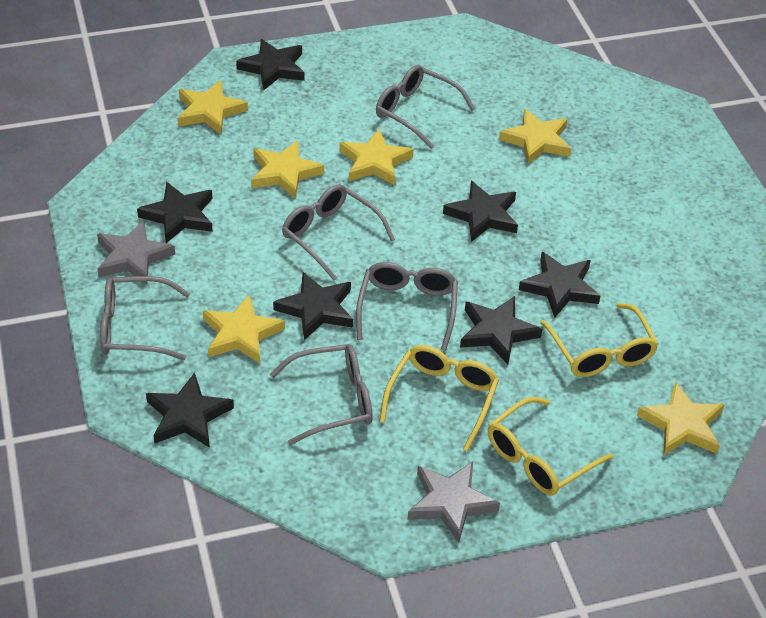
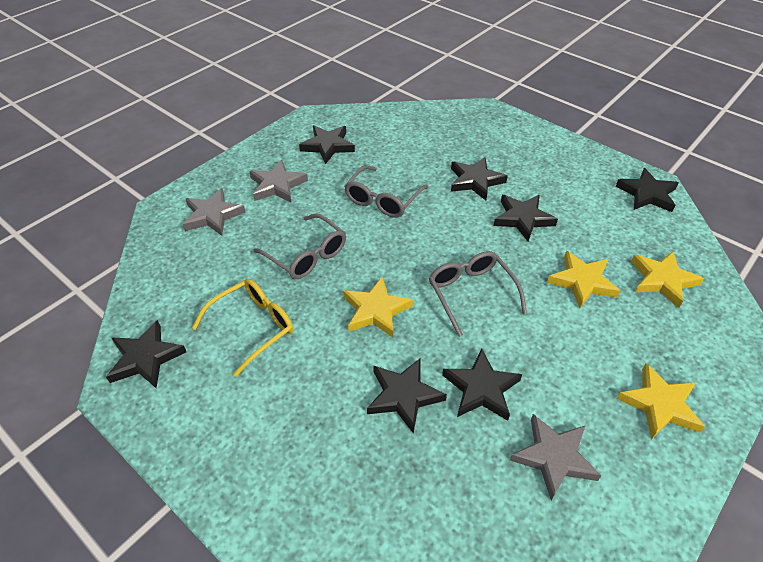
grey glasses: 5 -> 3
grey star: 2 -> 3
yellow glasses: 3 -> 1
yellow star: 6 -> 4

